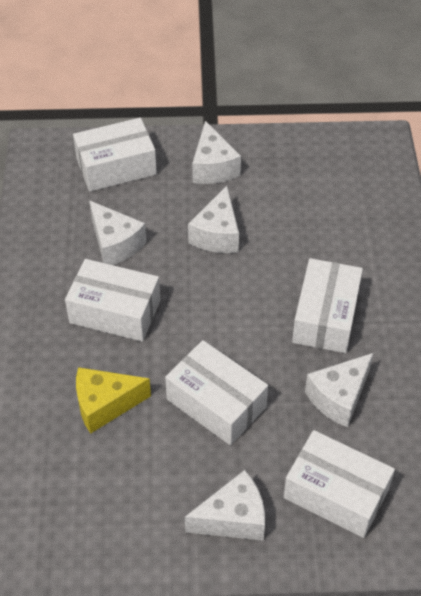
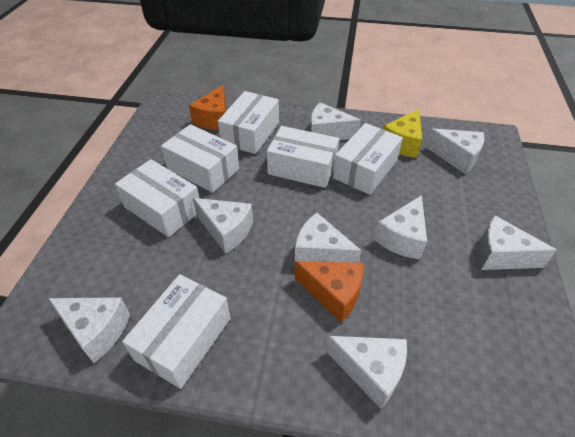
orange cheese: 0 -> 2
white box: 5 -> 6
white cheese: 5 -> 8

